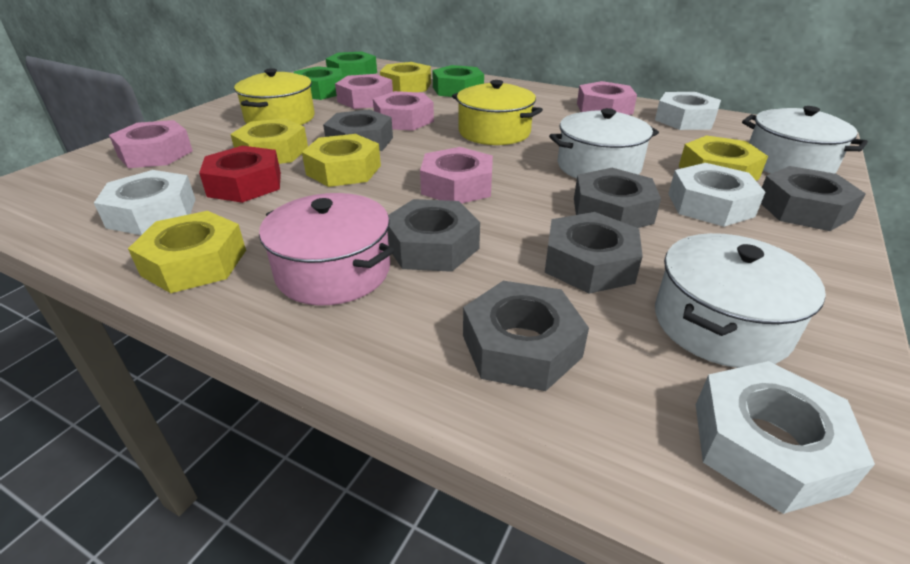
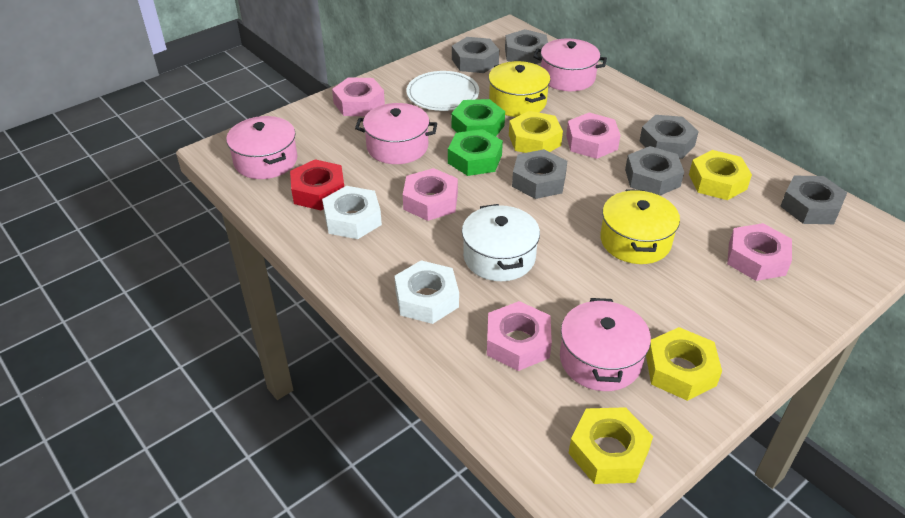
green nut: 3 -> 2
pink pot: 1 -> 4
white nut: 4 -> 2
white plate: 0 -> 1
white pot: 3 -> 1
yellow nut: 5 -> 4

